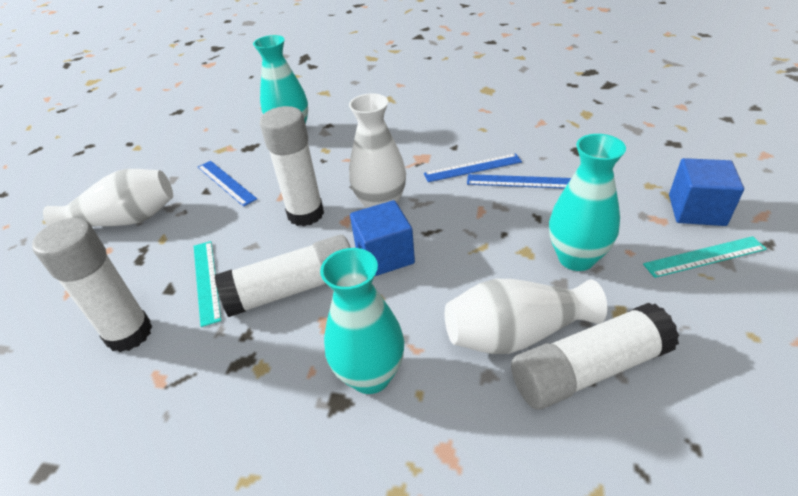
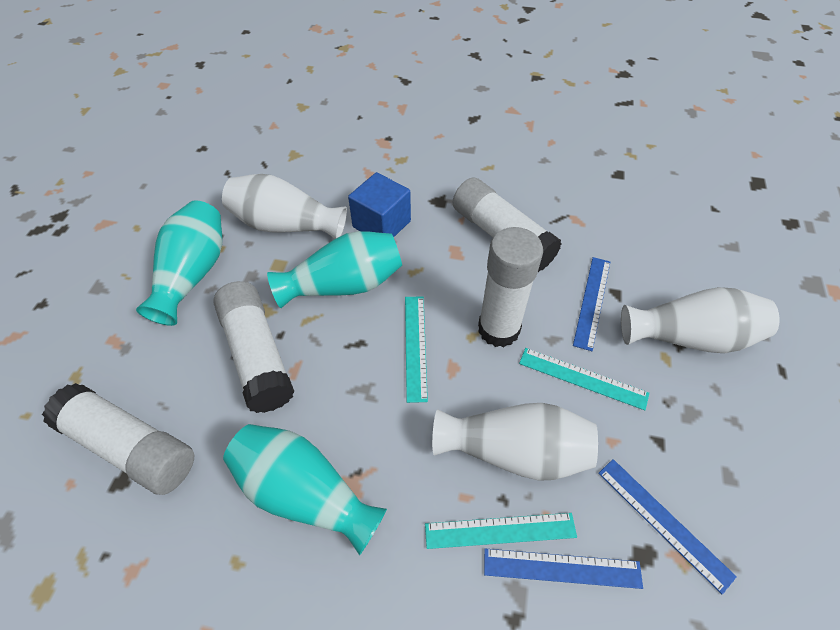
blue cube: 2 -> 1
turquoise ruler: 2 -> 3

